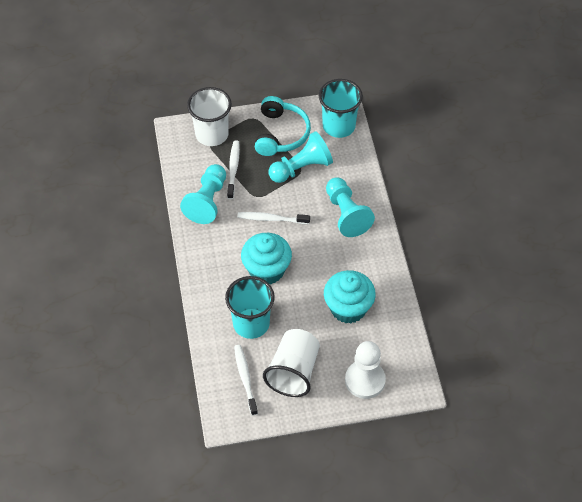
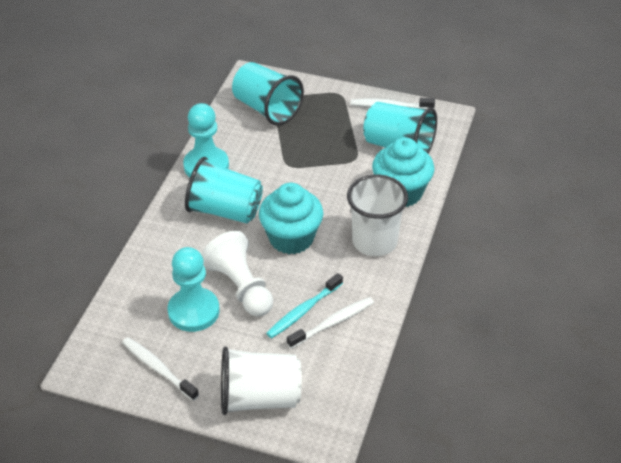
turquoise cup: 2 -> 3
turquoise headphones: 1 -> 0
turquoise pawn: 3 -> 2
turquoise toothbrush: 0 -> 1

